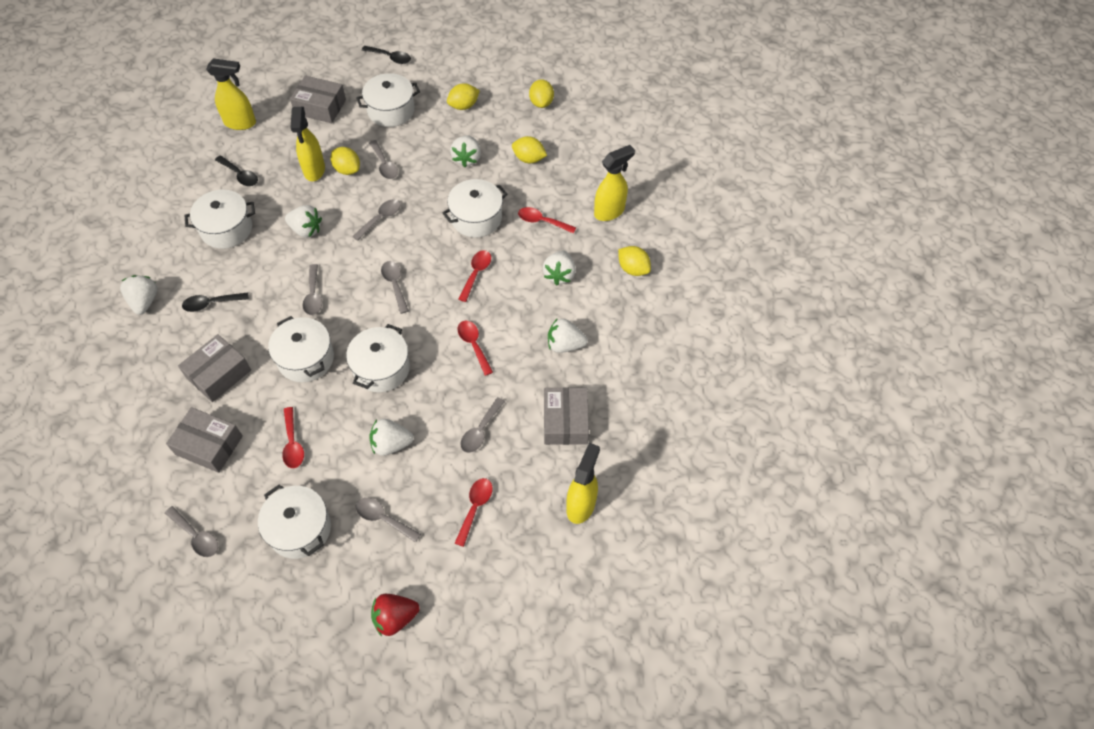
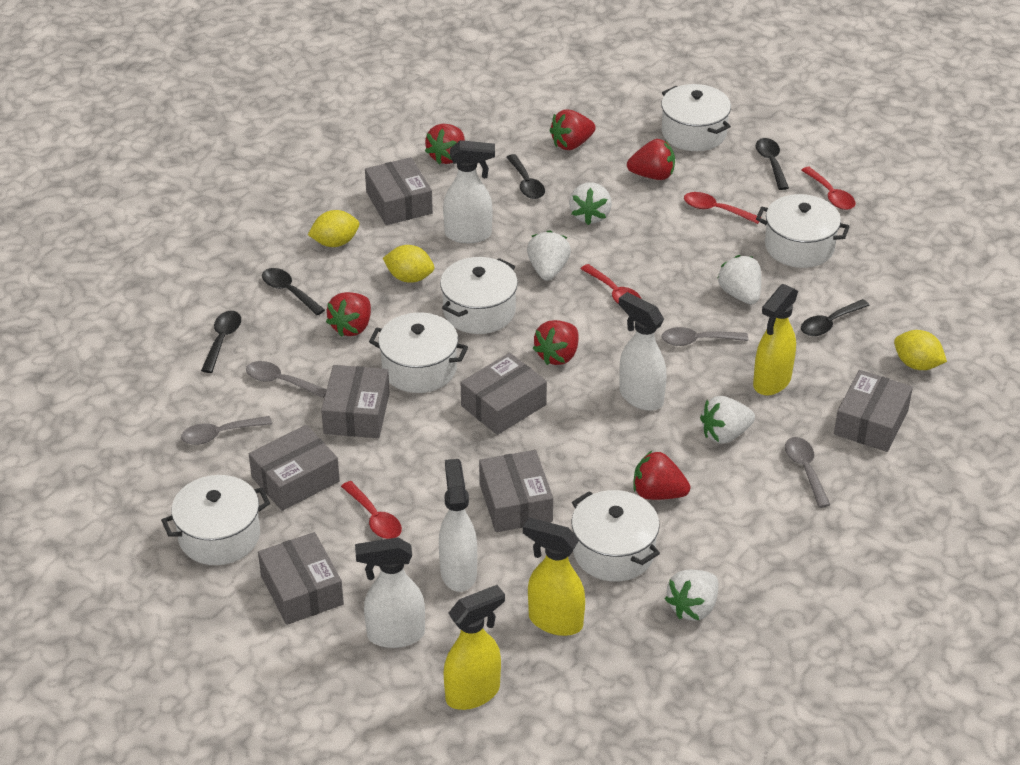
black spoon: 3 -> 5
grey box: 4 -> 7
grey spoon: 7 -> 4
red spoon: 5 -> 4
red strawberry: 1 -> 6
white spray bottle: 0 -> 4
white strawberry: 6 -> 5
yellow lemon: 5 -> 3
yellow spray bottle: 4 -> 3

